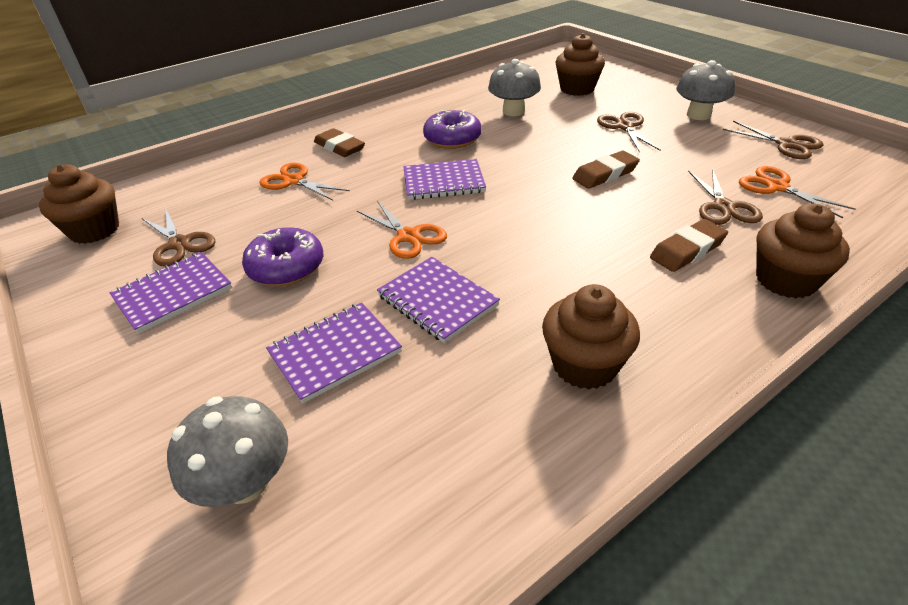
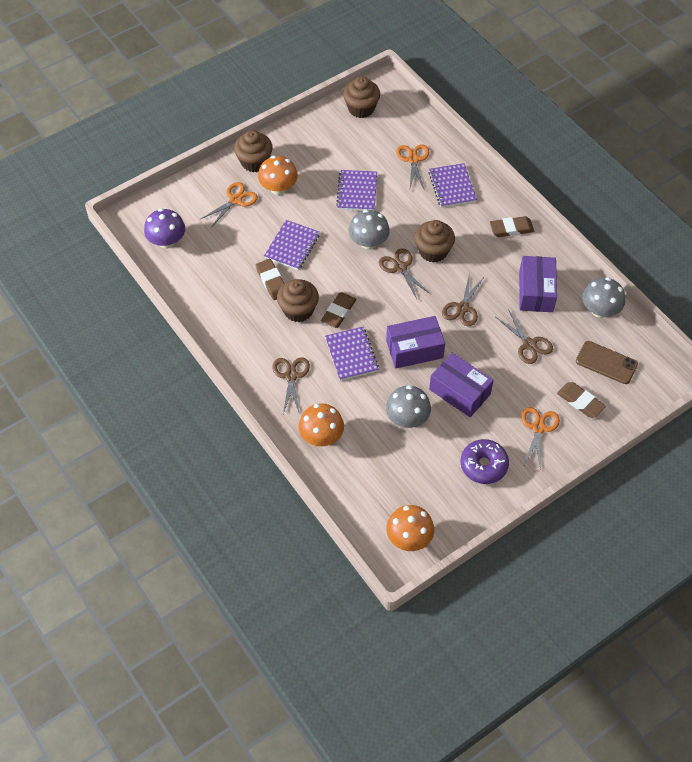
brown eraser: 3 -> 4
brown phone: 0 -> 1
orange mushroom: 0 -> 3
purple box: 0 -> 3
purple donut: 2 -> 1
purple mushroom: 0 -> 1

